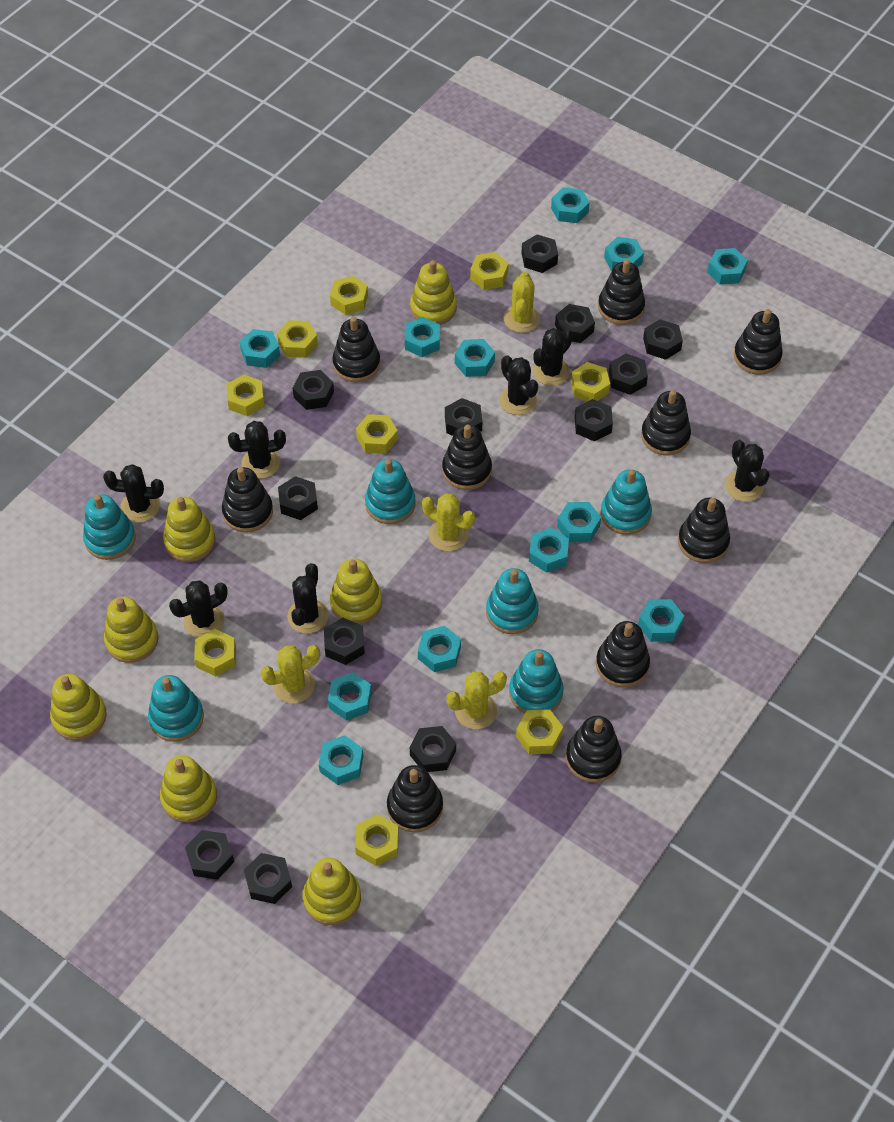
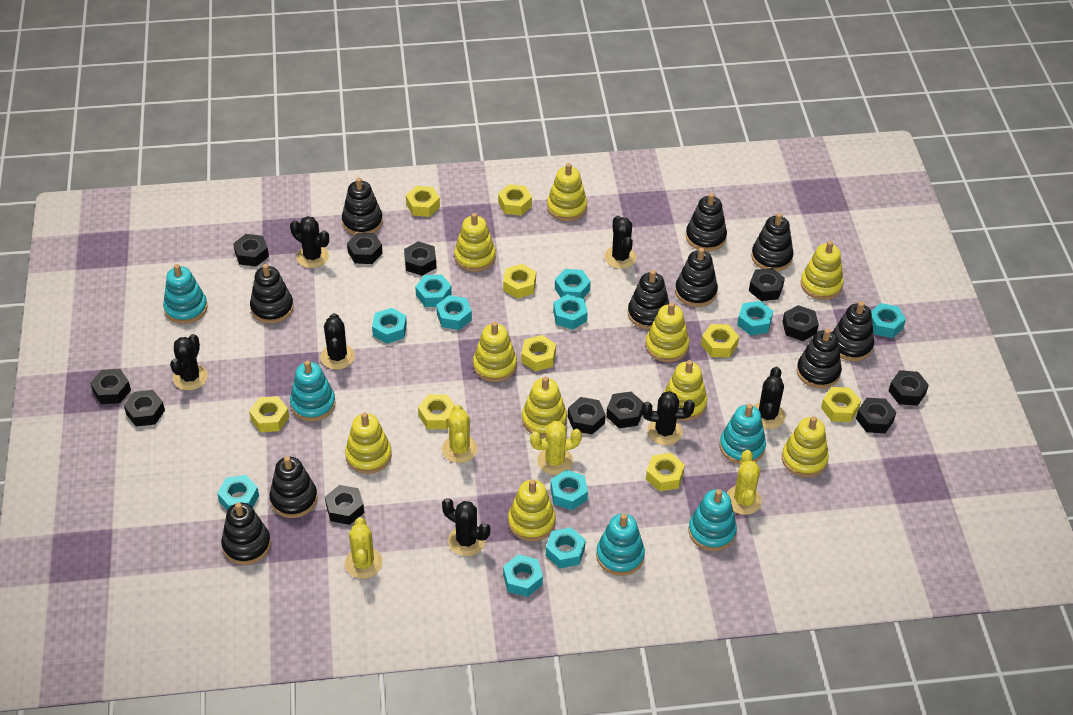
turquoise nut: 12 -> 11
turquoise stacking toy: 6 -> 5
yellow stacking toy: 7 -> 10

